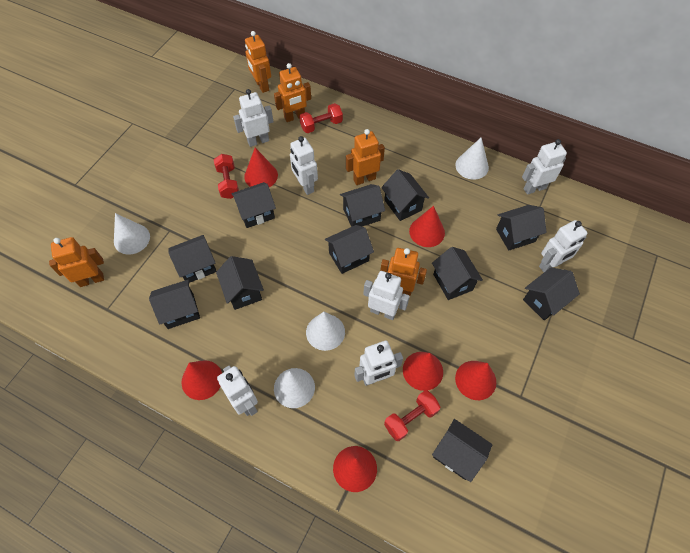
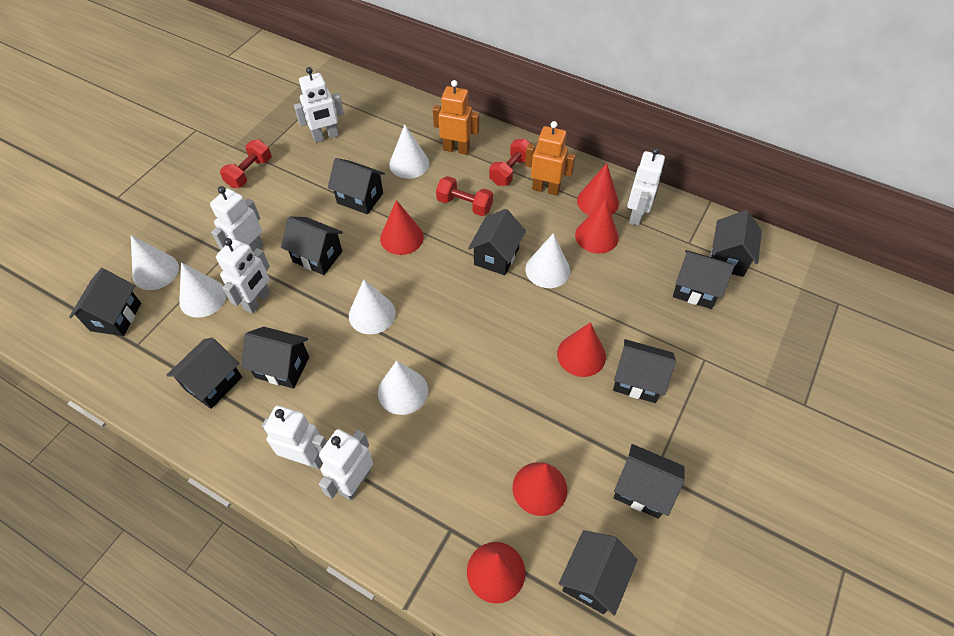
orange robot: 5 -> 2
white cone: 4 -> 6
white robot: 7 -> 6

